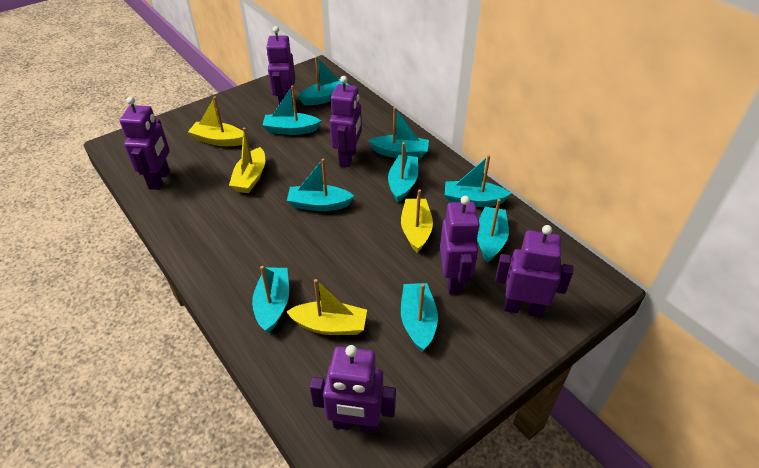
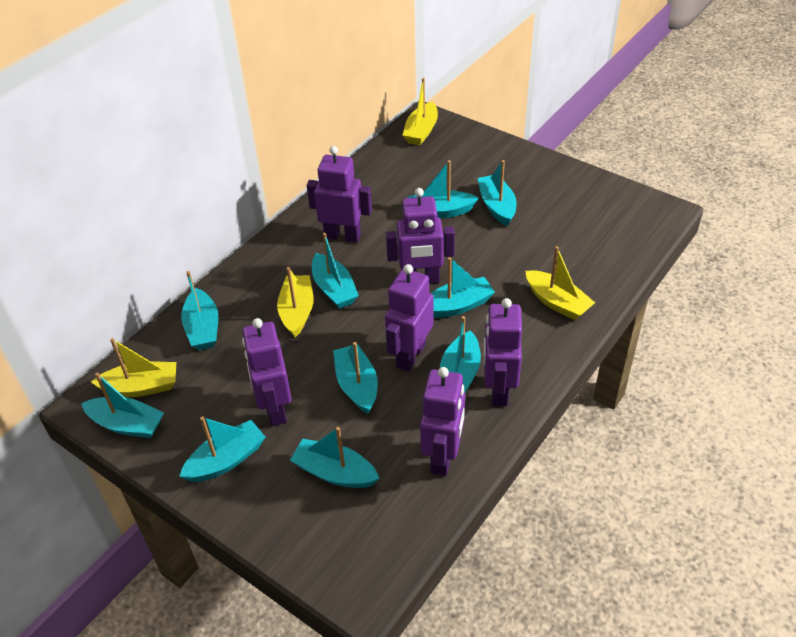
turquoise boat: 9 -> 10

